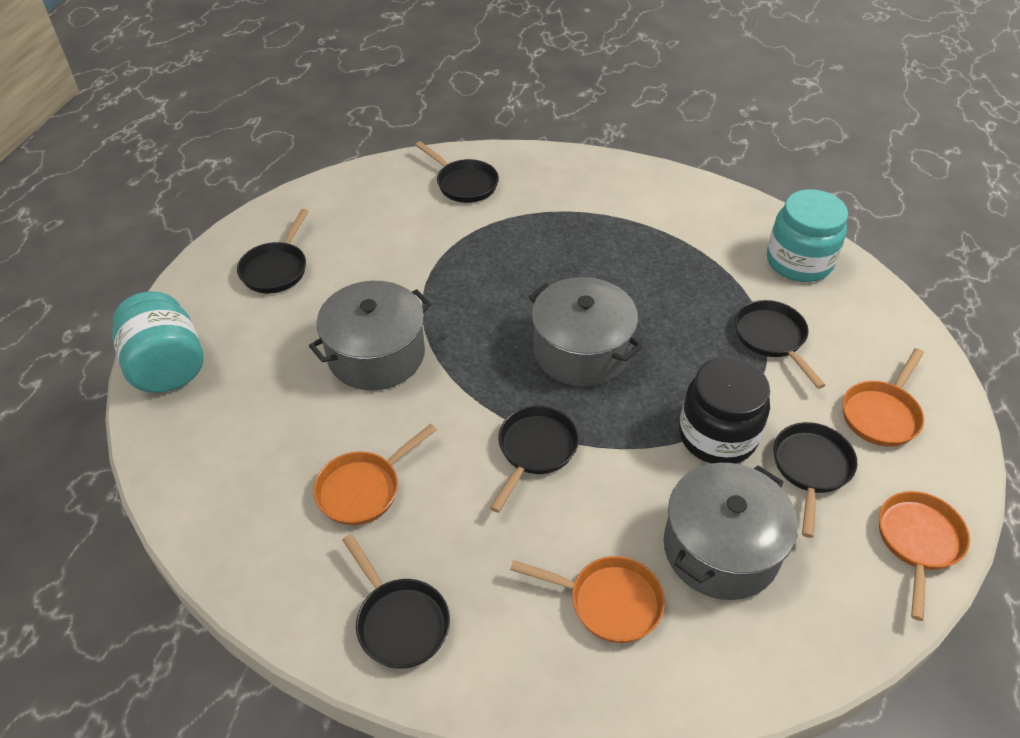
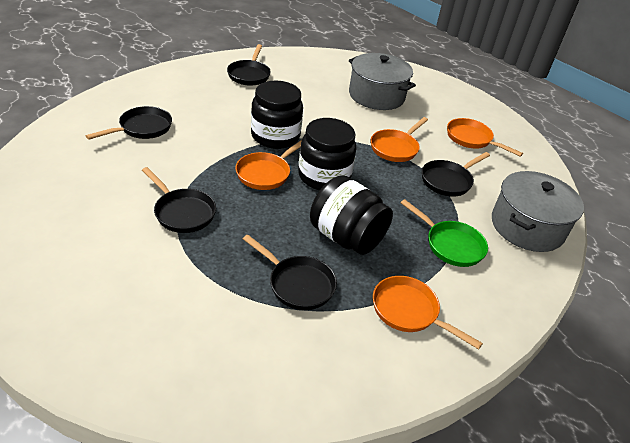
black jar: 1 -> 3
black pan: 6 -> 5
green pan: 0 -> 1
grey pot: 3 -> 2
turquoise jar: 2 -> 0

